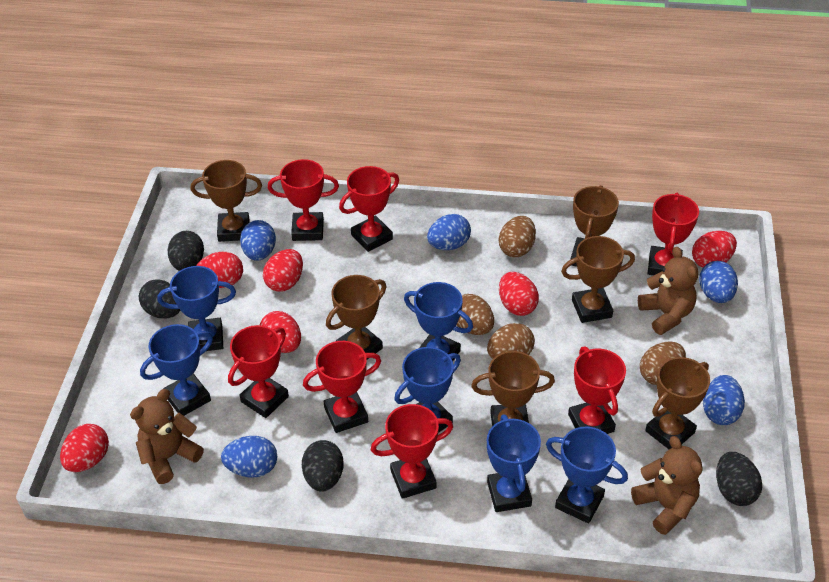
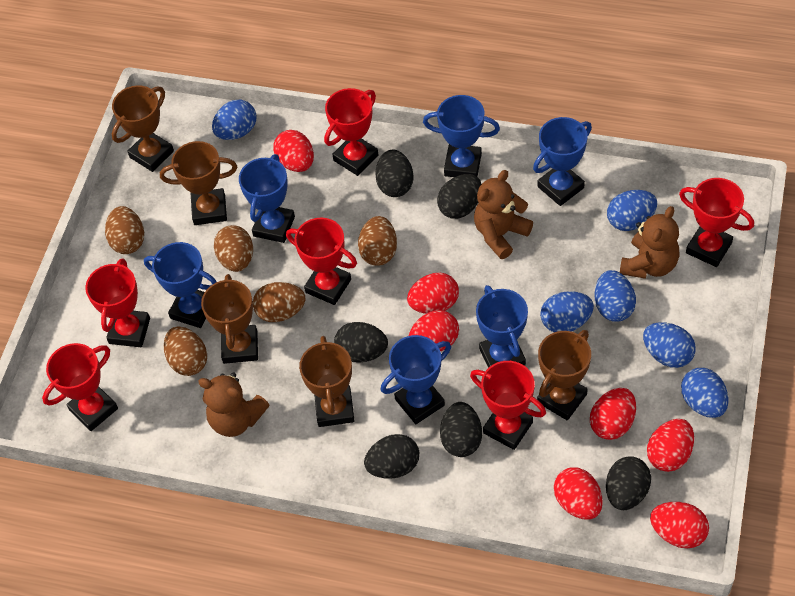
black egg: 4 -> 6
blue egg: 5 -> 6
brown egg: 4 -> 5
brown trophy: 6 -> 5
red egg: 6 -> 7
red trophy: 7 -> 6

